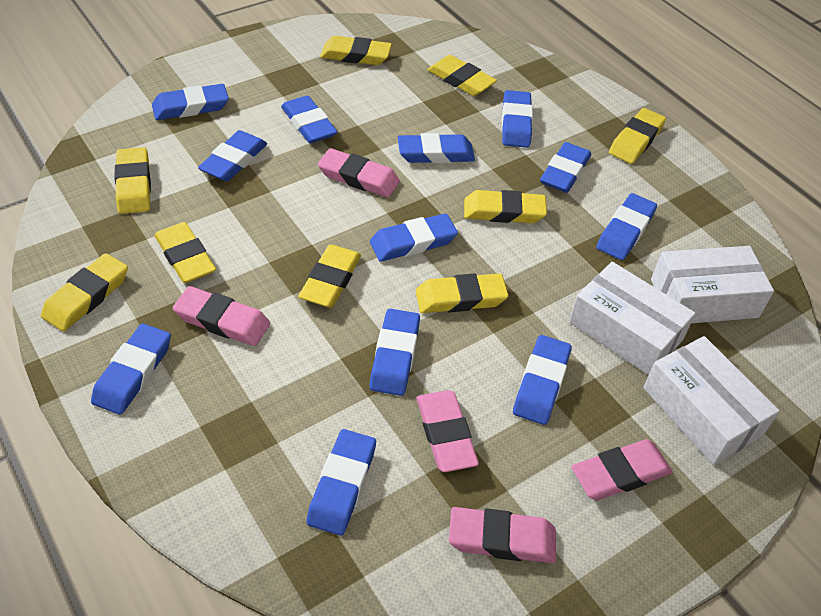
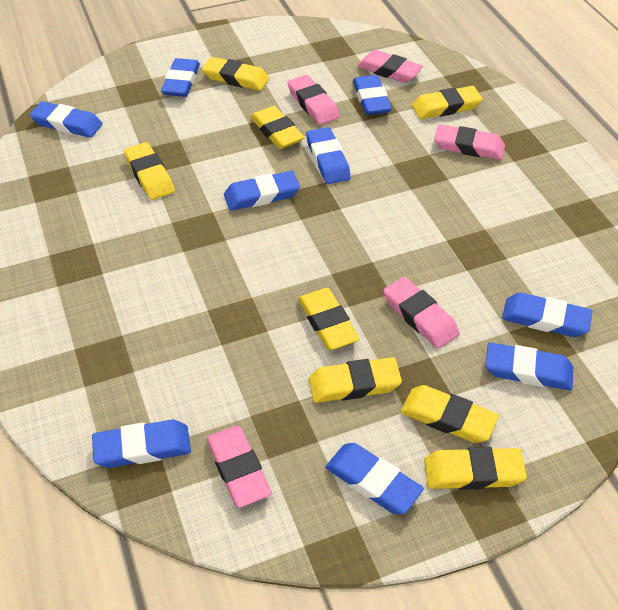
blue eraser: 12 -> 9
white box: 3 -> 0
yellow eraser: 9 -> 8

